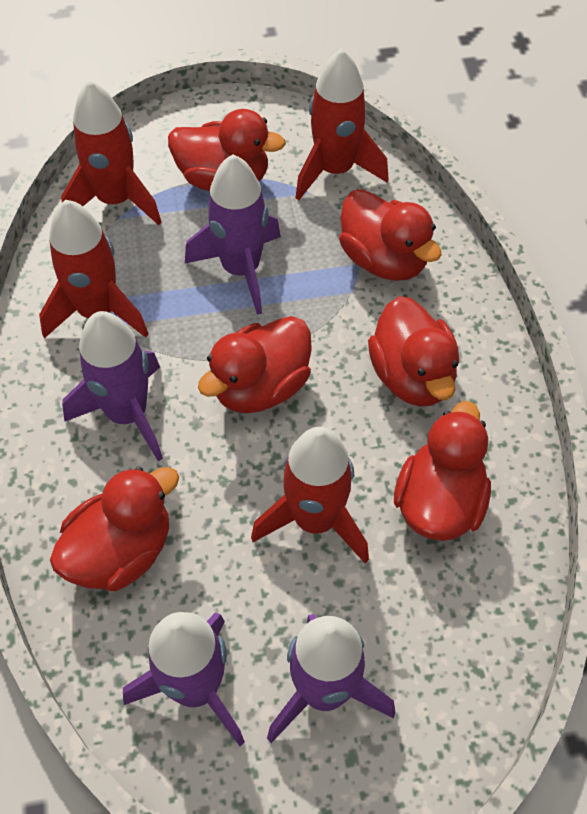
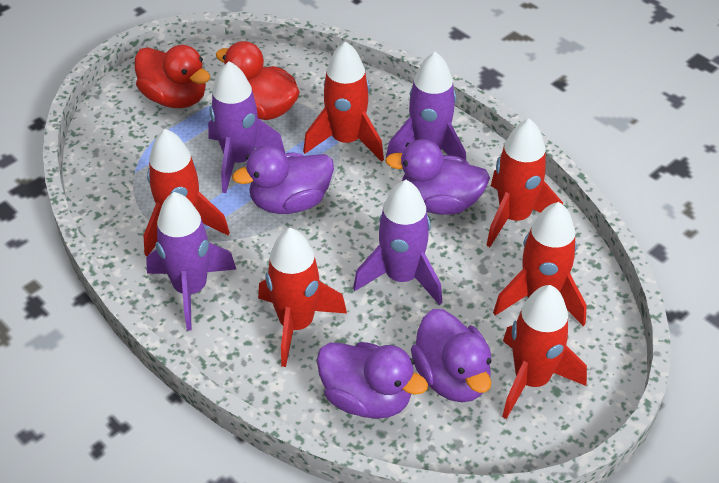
purple duck: 0 -> 4
red duck: 6 -> 2
red rocket: 4 -> 6

